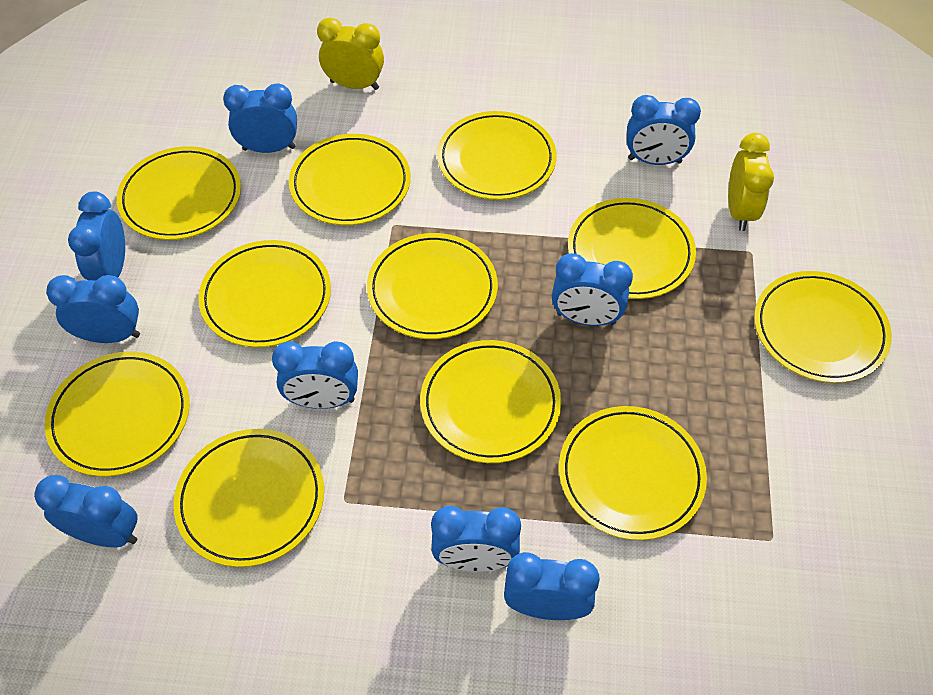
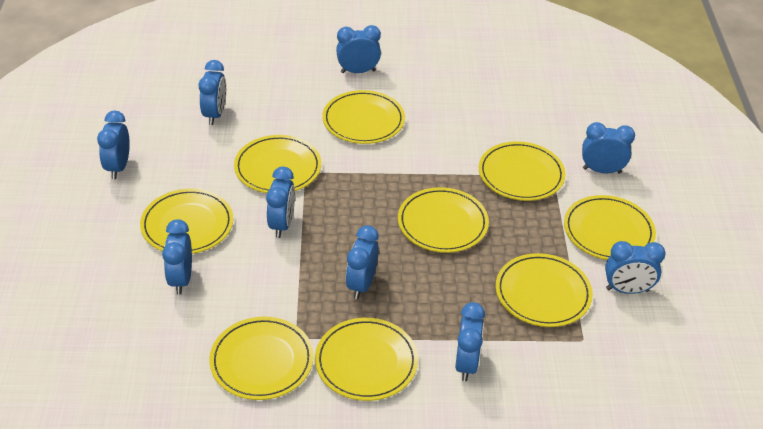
yellow clock: 2 -> 0
yellow plate: 11 -> 9

